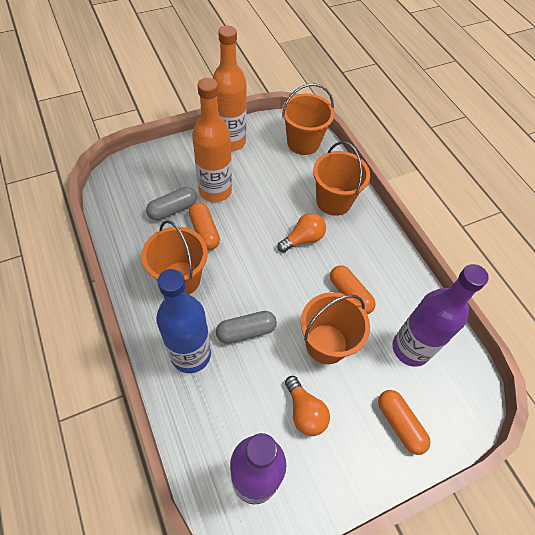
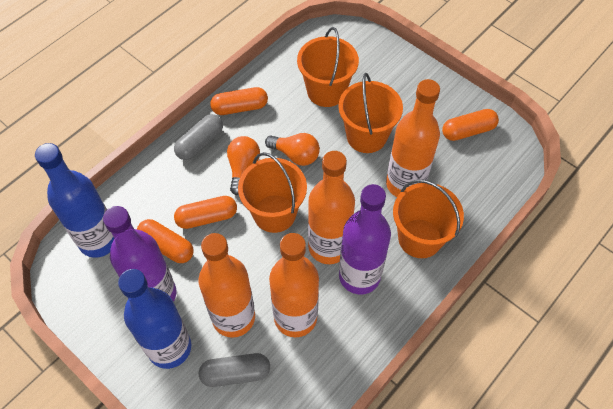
blue bottle: 1 -> 2
orange bottle: 2 -> 4
orange capsule: 3 -> 4

